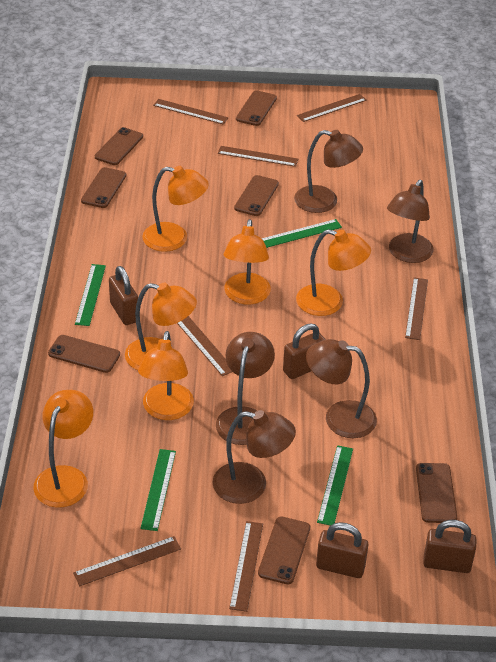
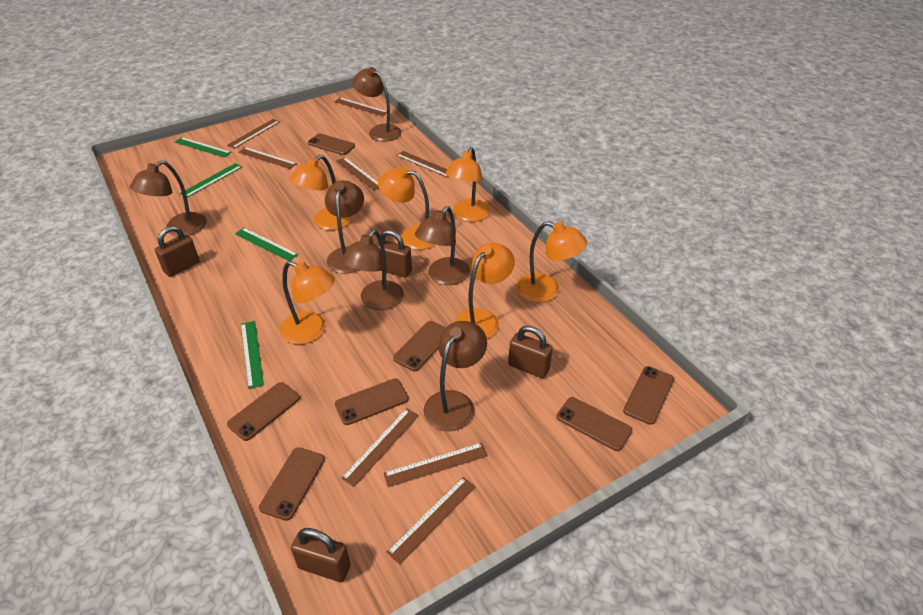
brown lamp: 5 -> 6
brown ruler: 7 -> 8

